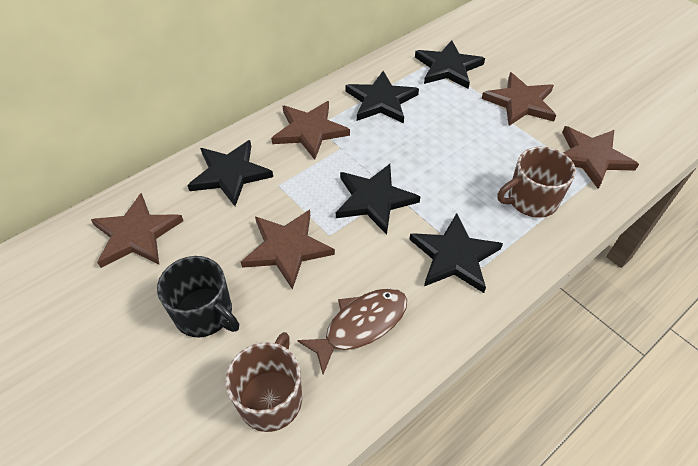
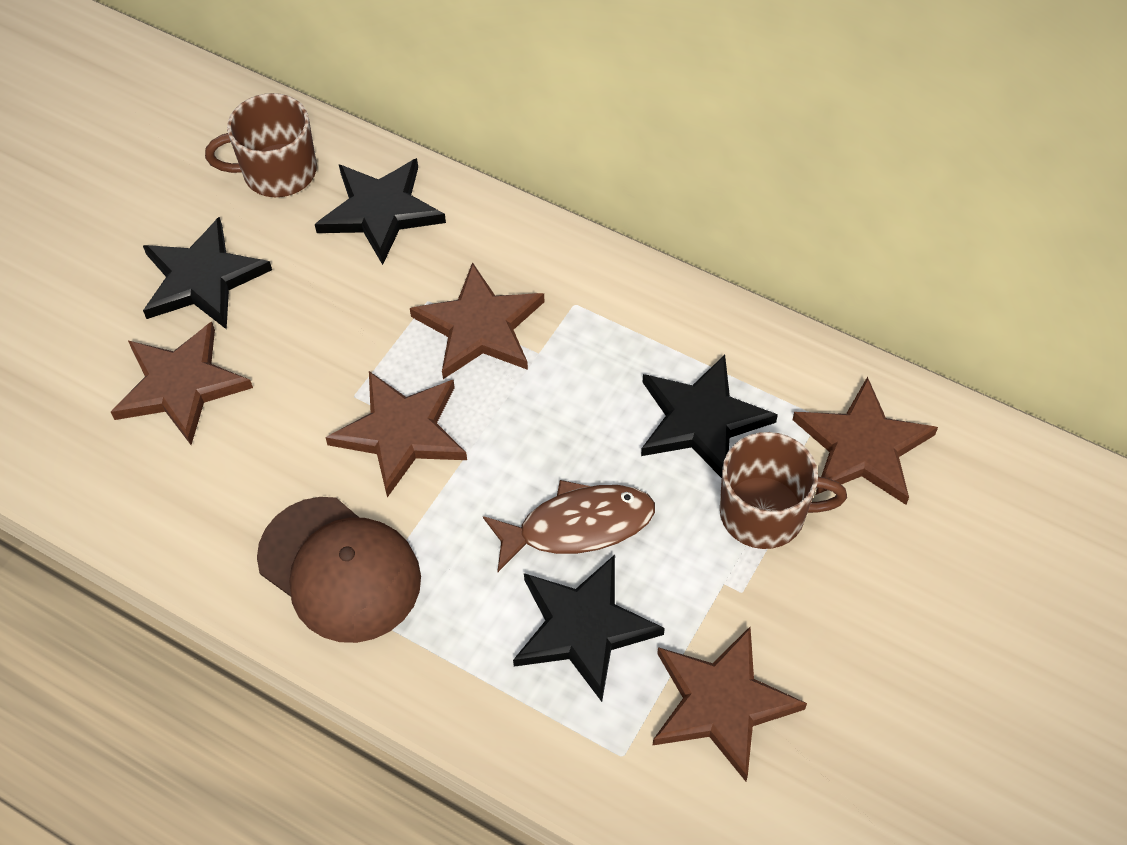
black mug: 1 -> 0
black star: 5 -> 4
brown cap: 0 -> 1

